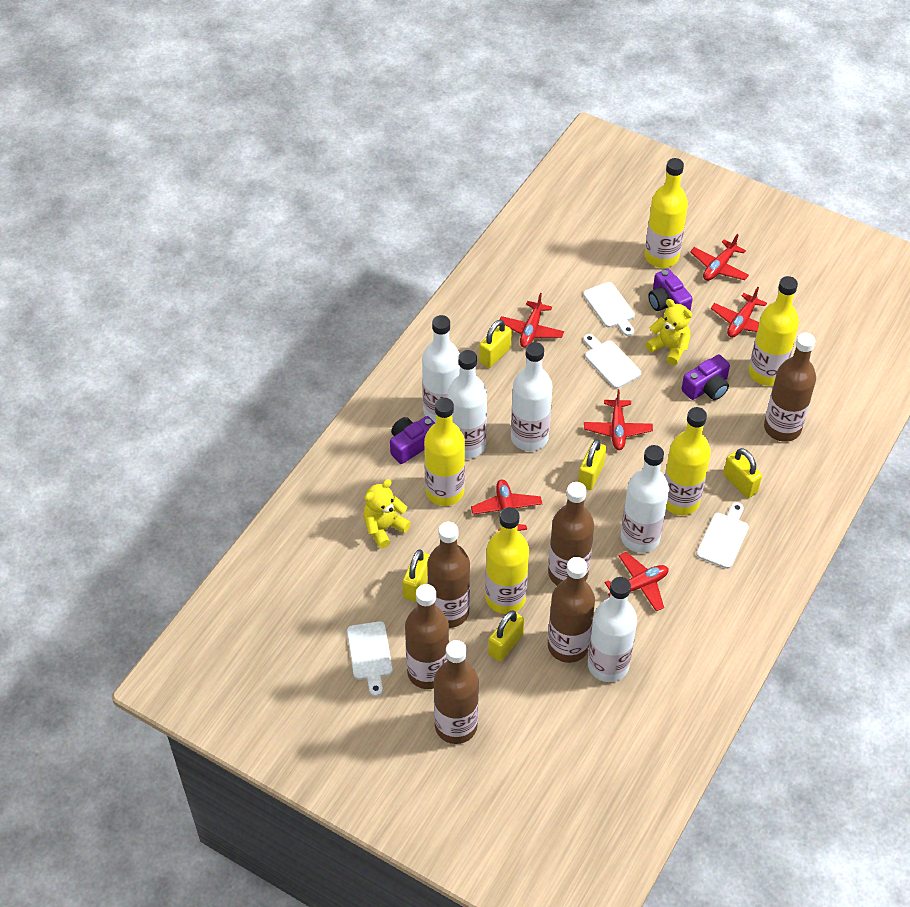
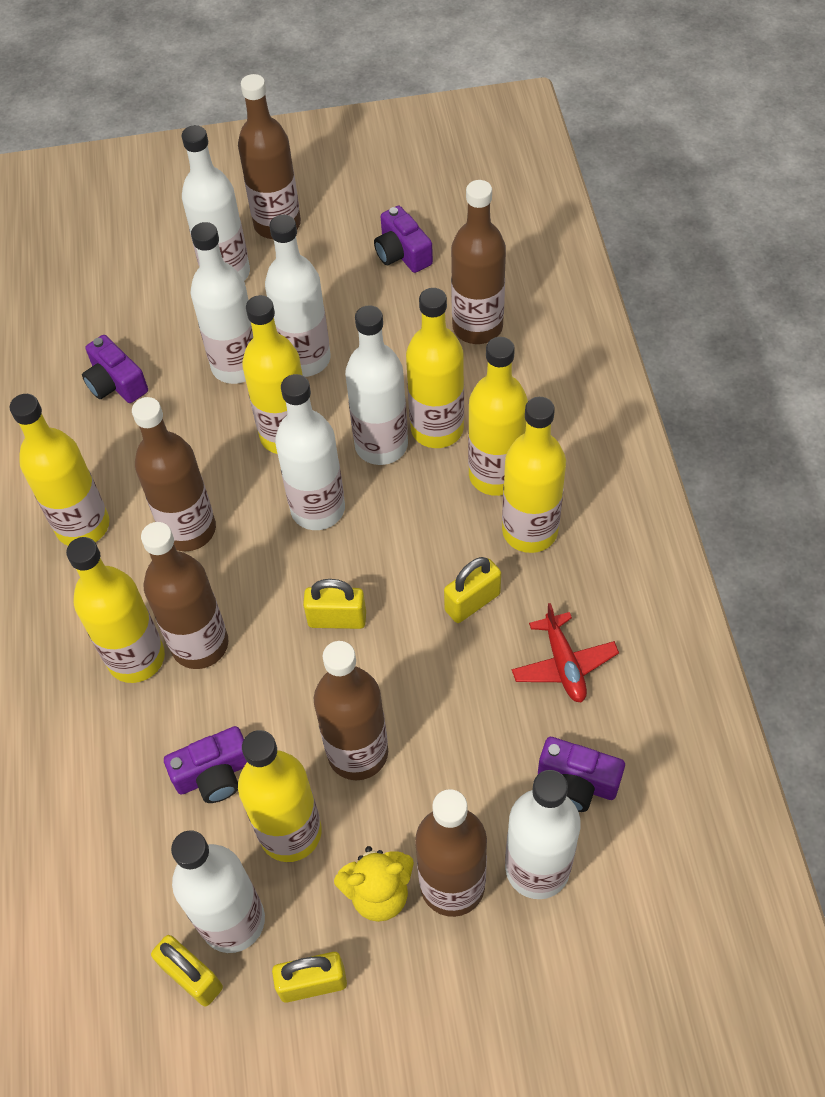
purple camera: 3 -> 4
red plane: 6 -> 1
white bottle: 5 -> 7
white cutting board: 4 -> 0
yellow bottle: 5 -> 7
yellow padlock: 5 -> 4
yellow teddy bear: 2 -> 1

